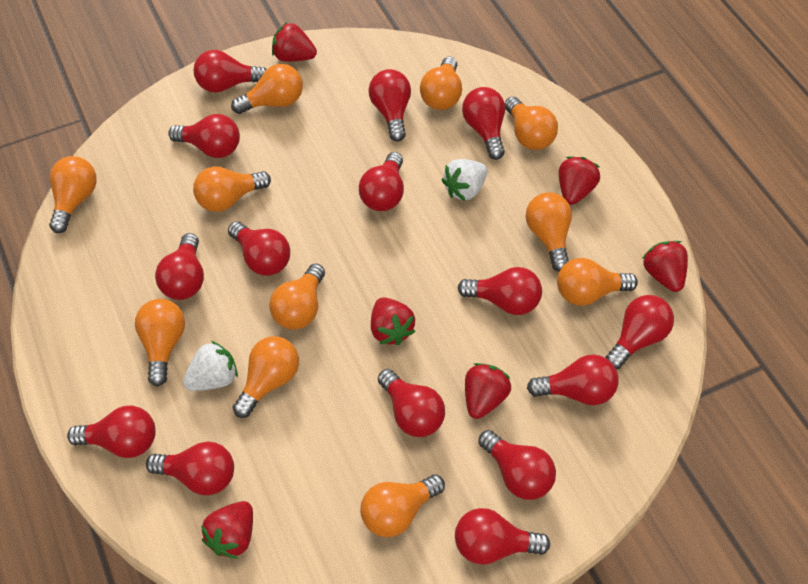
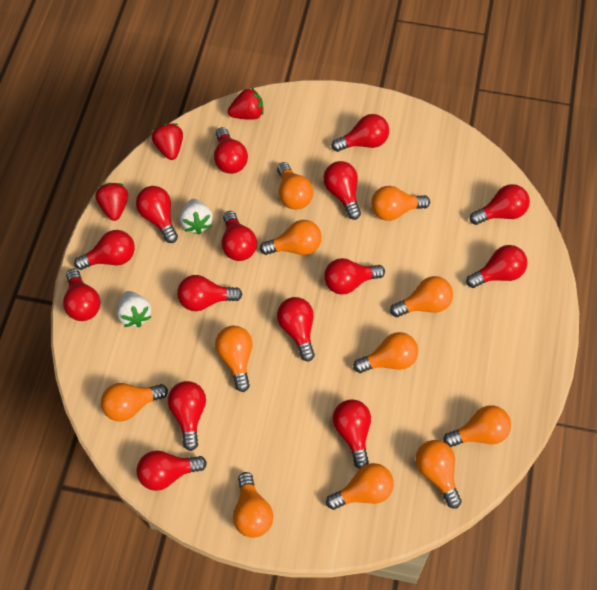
red strawberry: 6 -> 3

